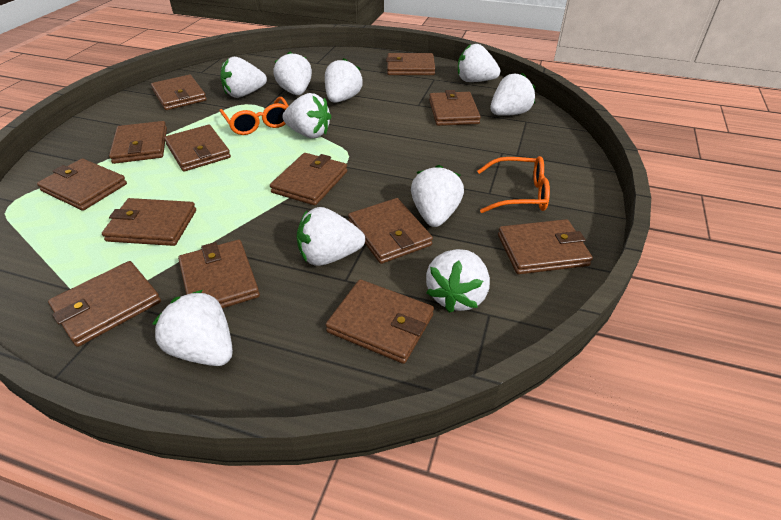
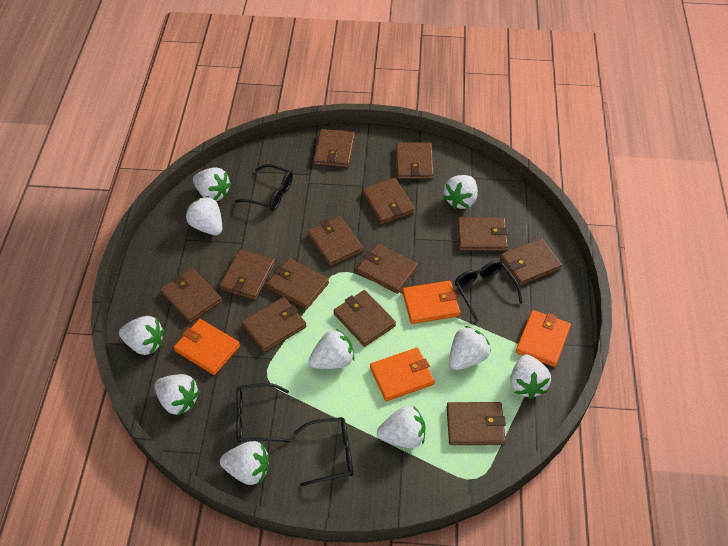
black glasses: 0 -> 4
orange glasses: 2 -> 0
orange wallet: 0 -> 4

